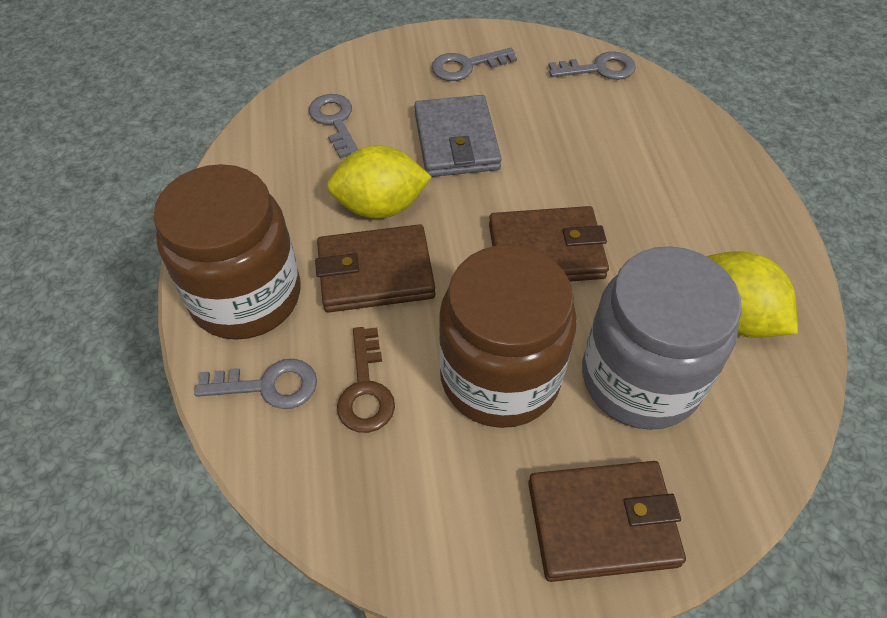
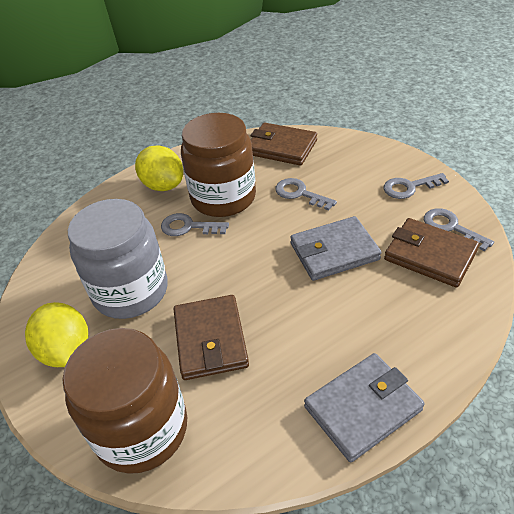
brown key: 1 -> 0
grey wallet: 1 -> 2

